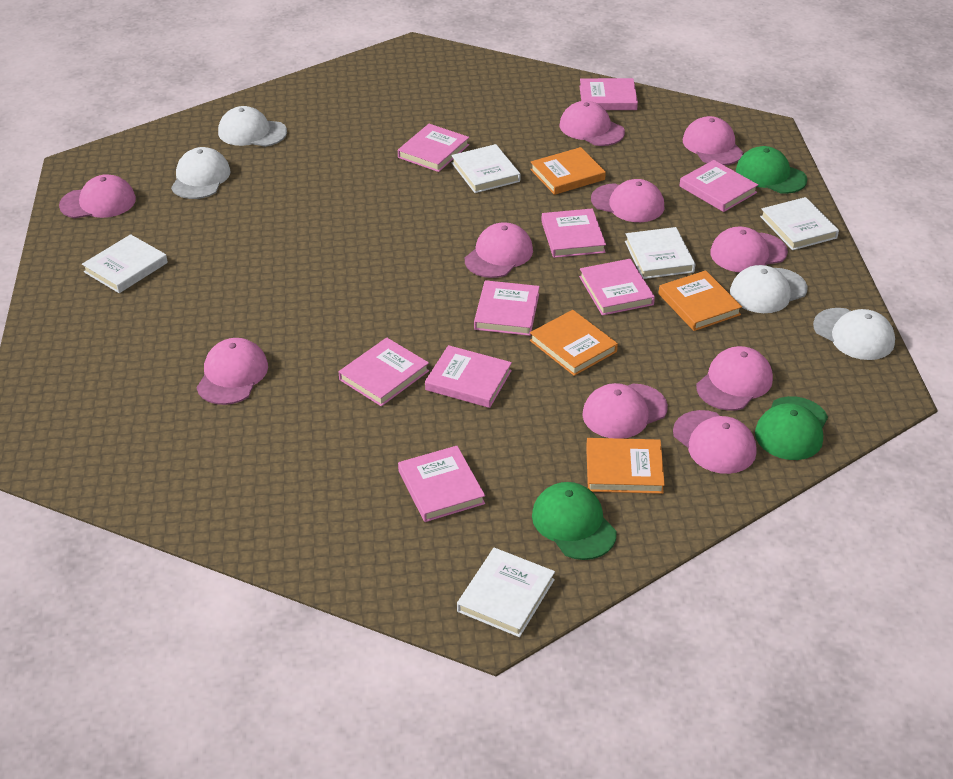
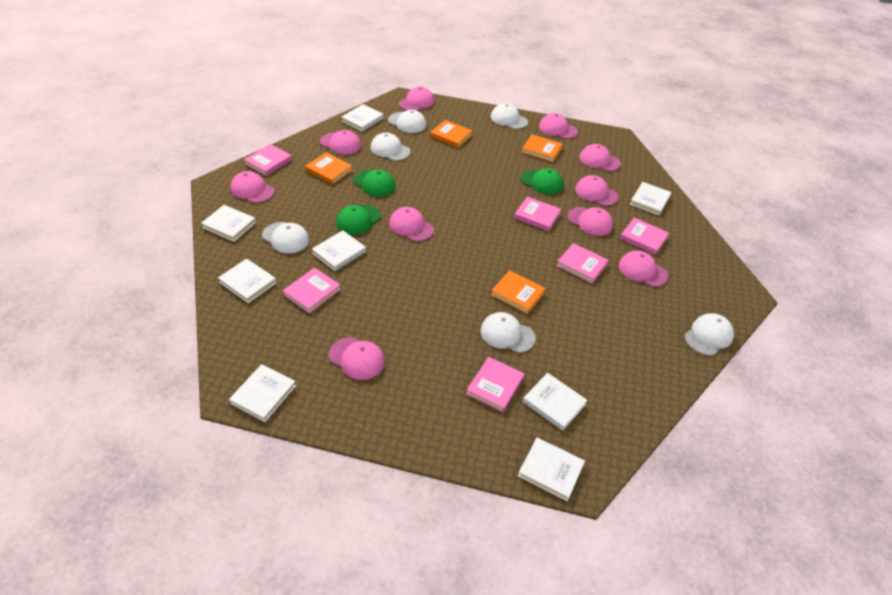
pink book: 9 -> 6
white book: 5 -> 8
white cap: 4 -> 6

